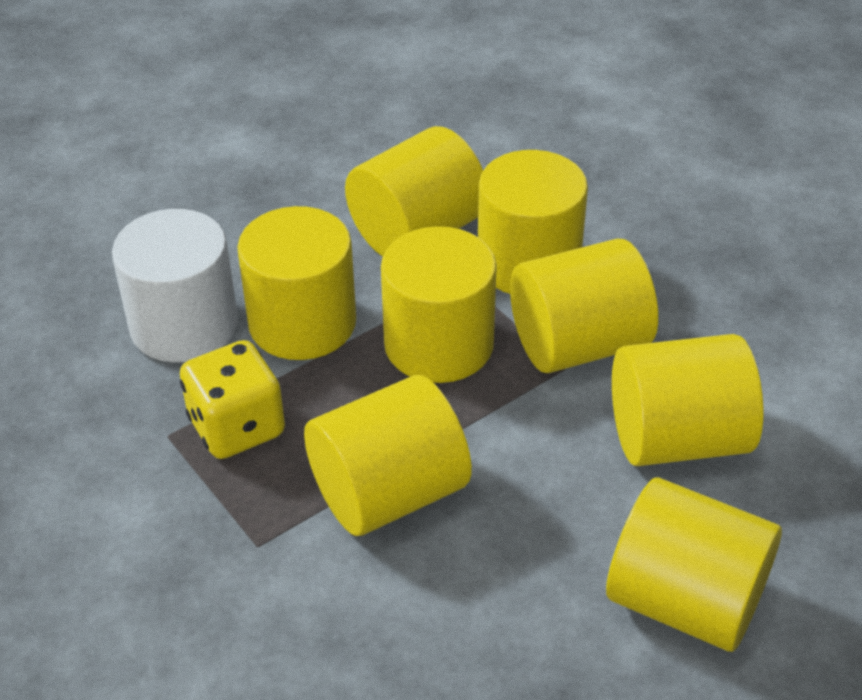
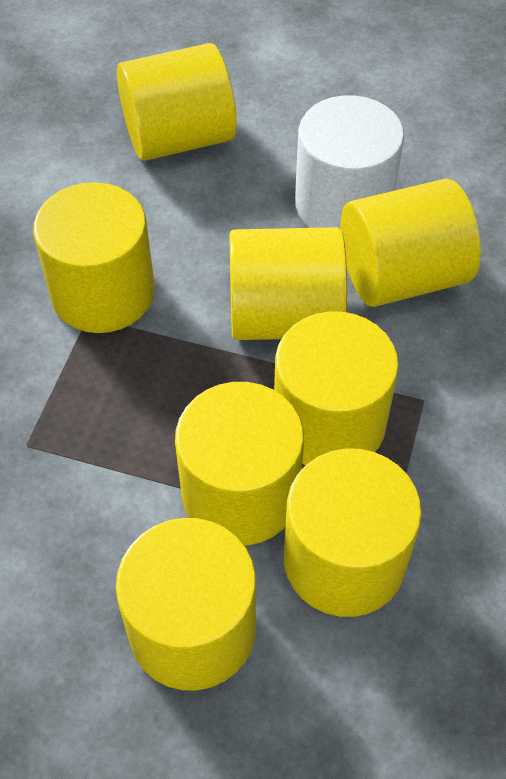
yellow dice: 1 -> 0

